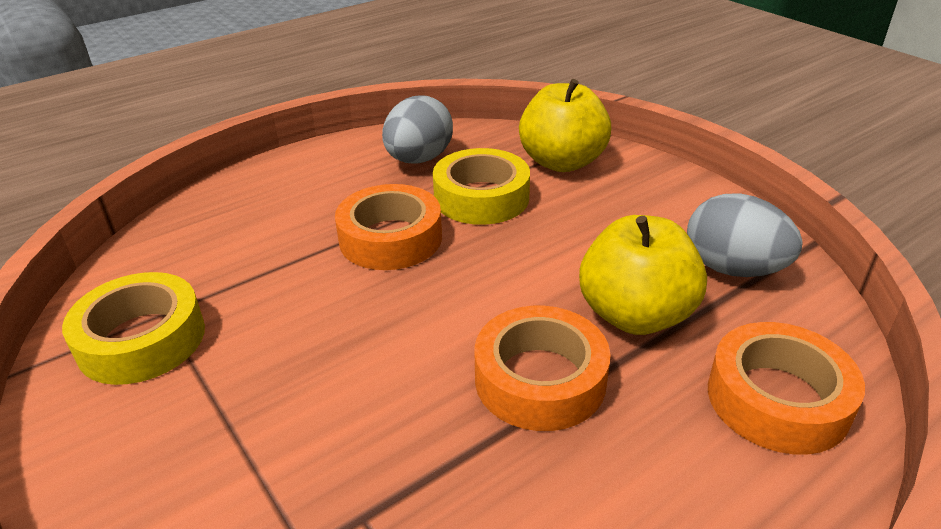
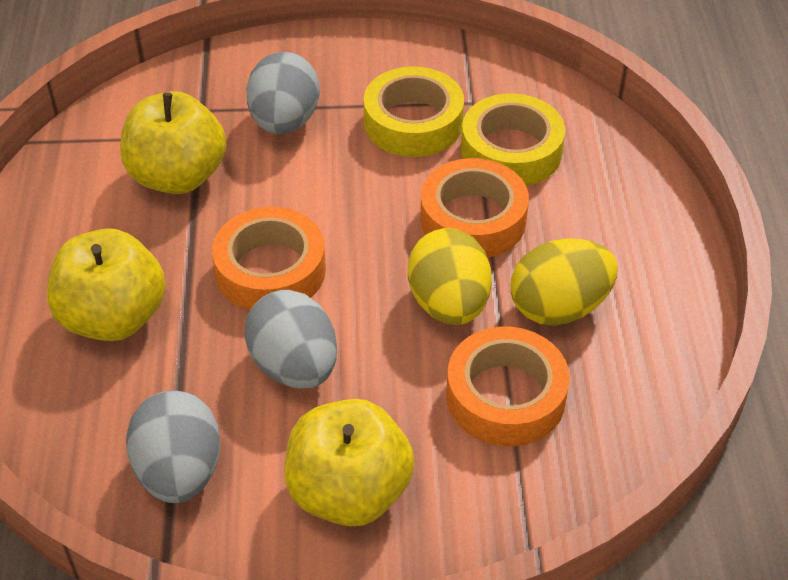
grey egg: 2 -> 3
yellow apple: 2 -> 3
yellow egg: 0 -> 2

